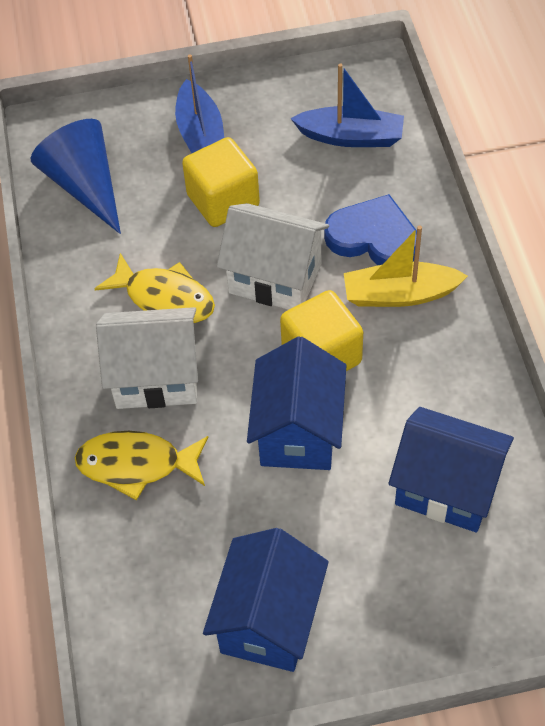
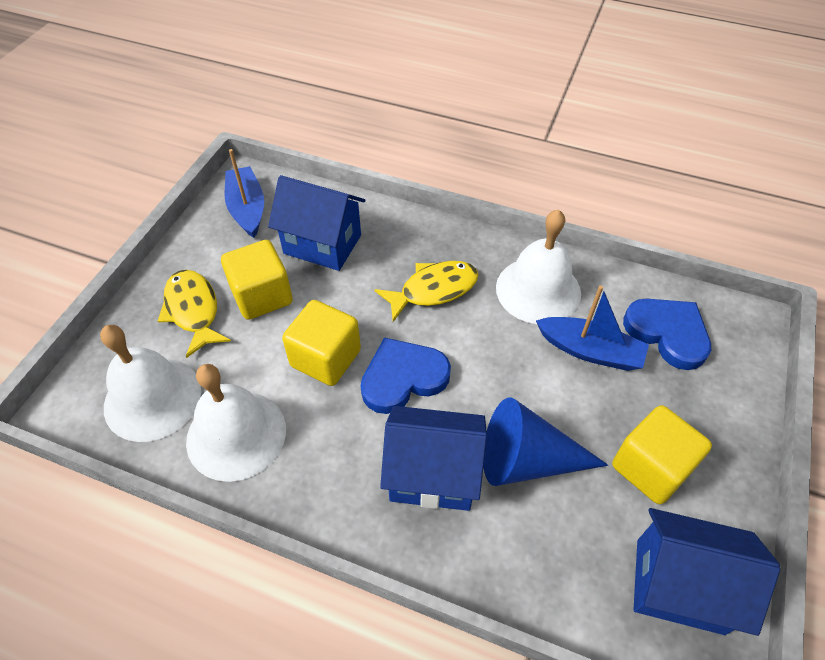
blue heart: 1 -> 2
white bell: 0 -> 3
white house: 2 -> 0
yellow boat: 1 -> 0
yellow cube: 2 -> 3

